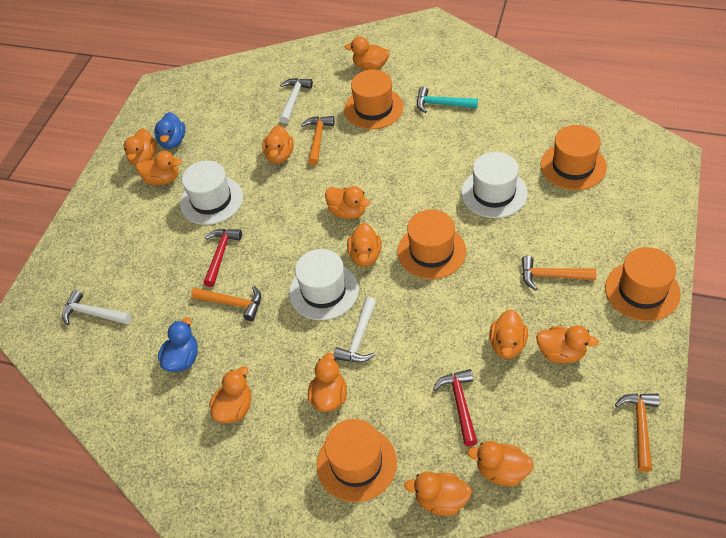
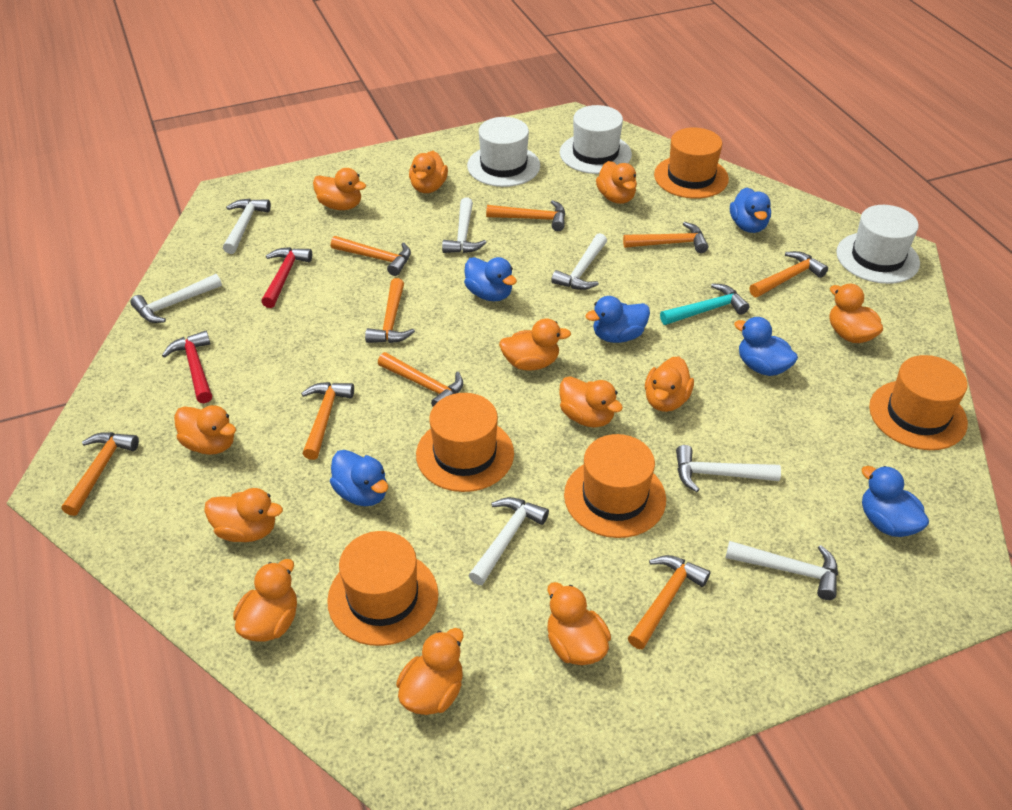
blue duck: 2 -> 6
orange hammer: 4 -> 9
white hammer: 3 -> 7

